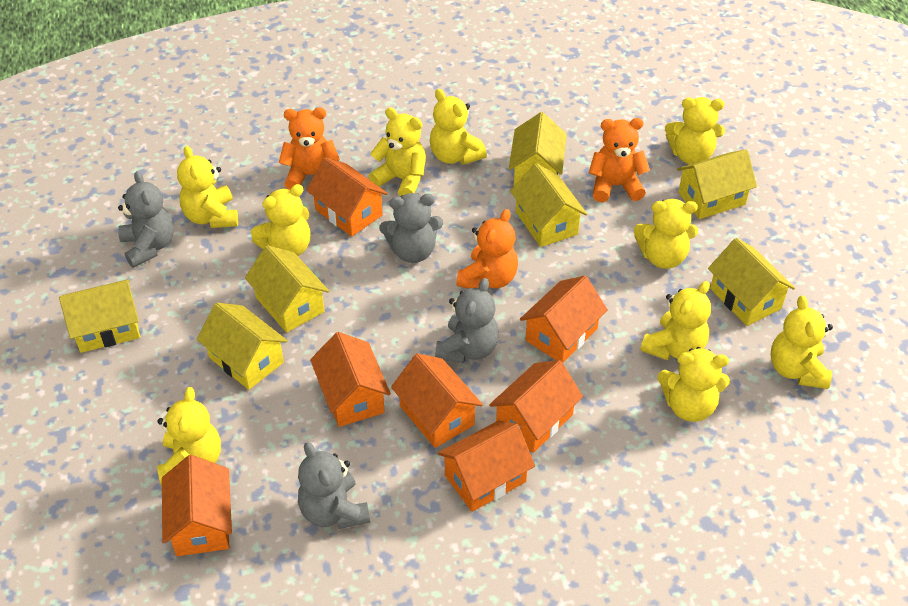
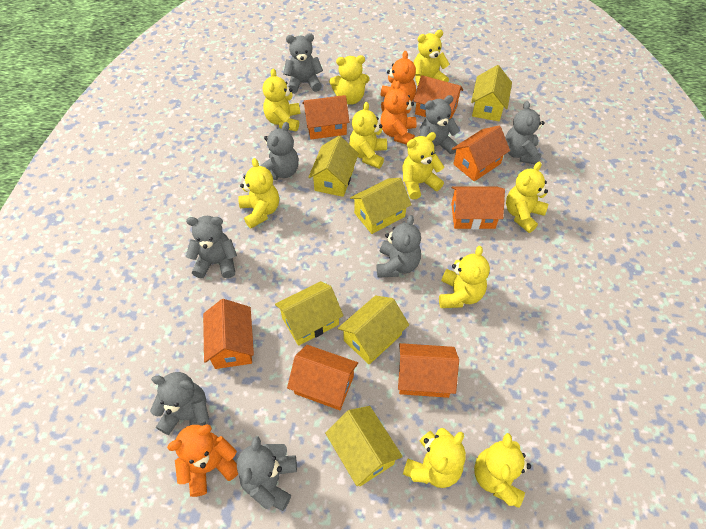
grey teddy bear: 4 -> 8
yellow house: 7 -> 6

